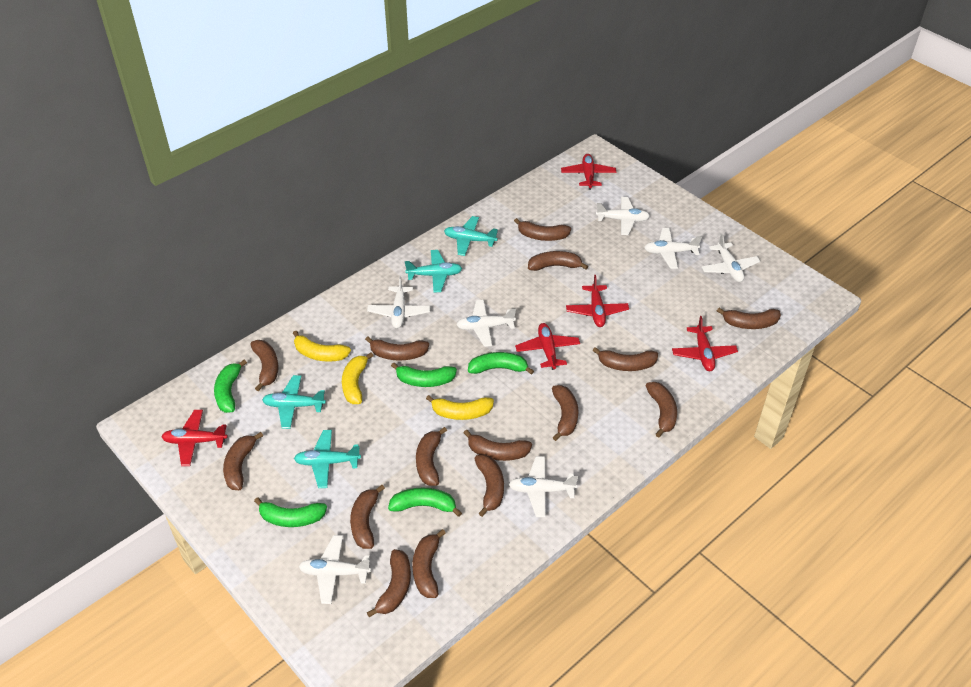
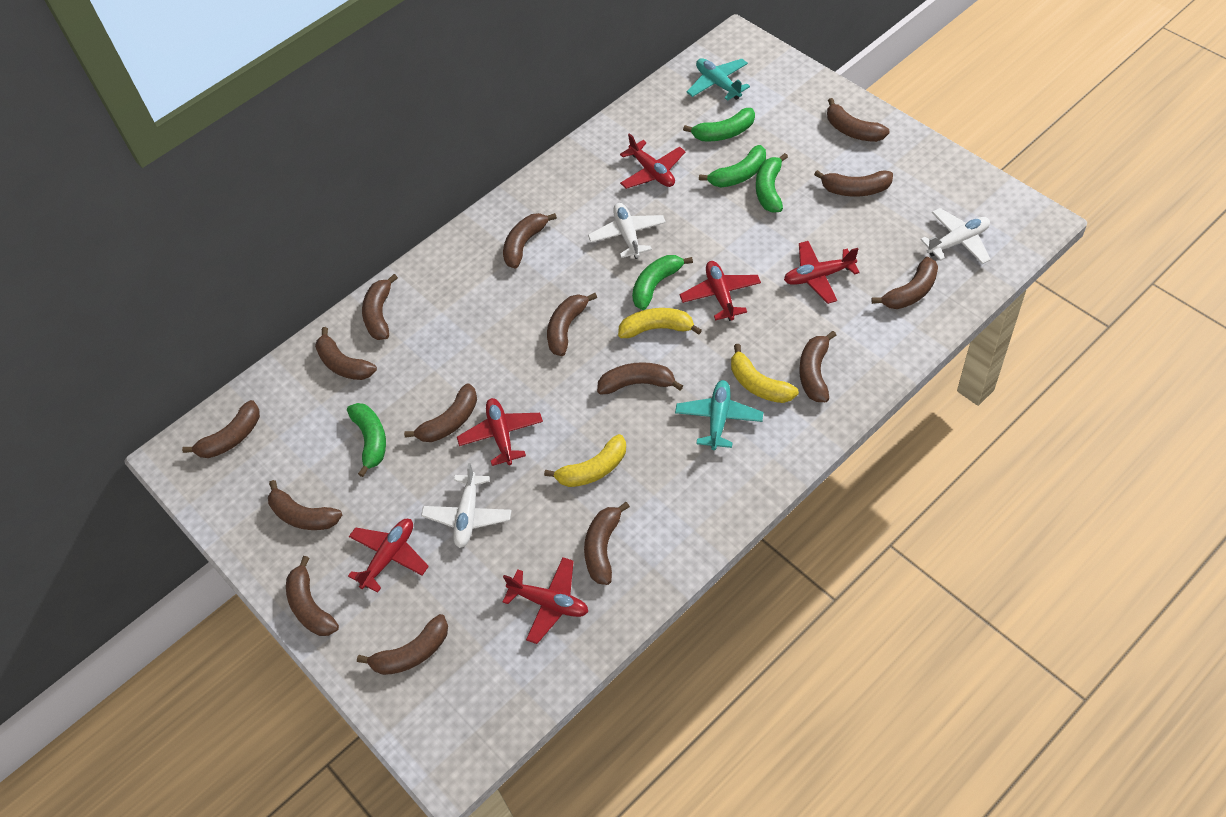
red plane: 5 -> 6
turquoise plane: 4 -> 2
white plane: 7 -> 3

